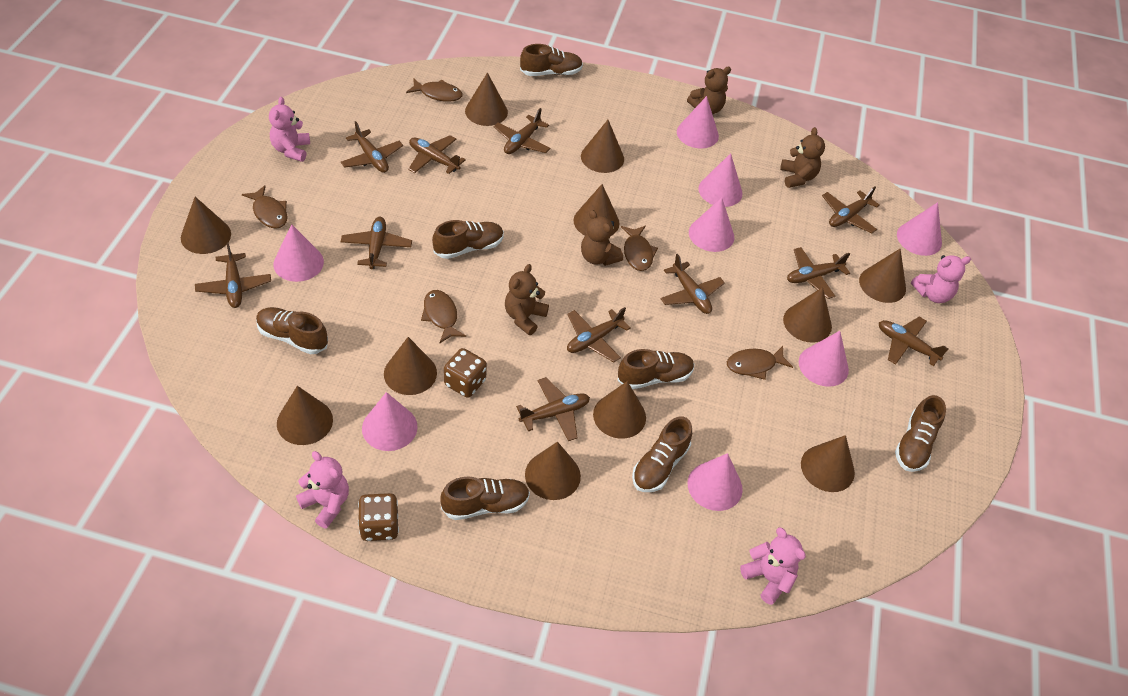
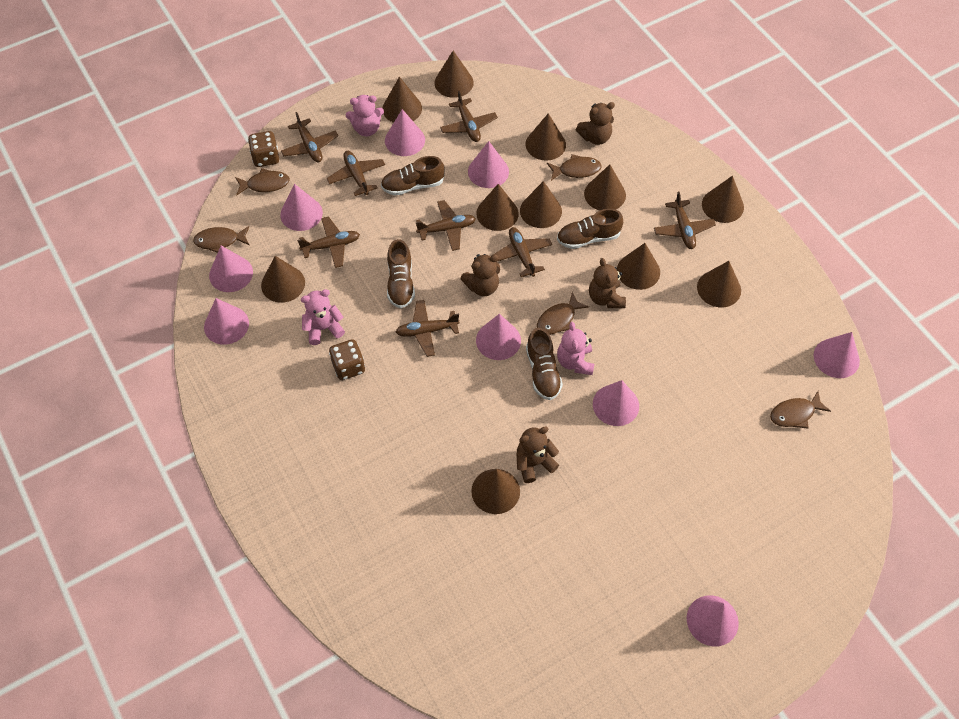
brown plane: 11 -> 8
brown shoe: 7 -> 4
pink cone: 8 -> 9
pink teddy bear: 4 -> 3

